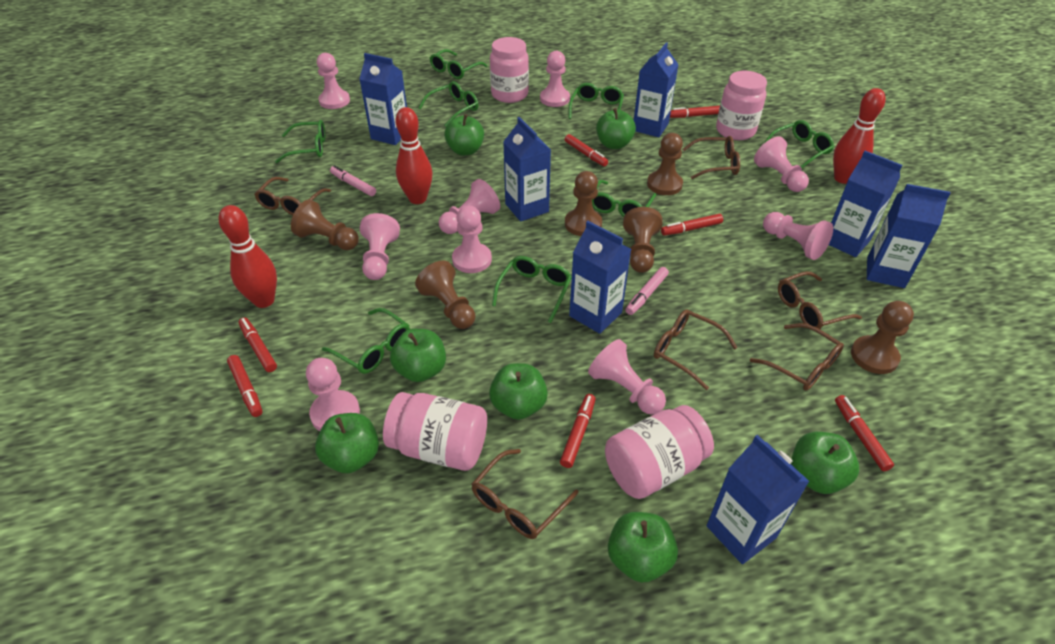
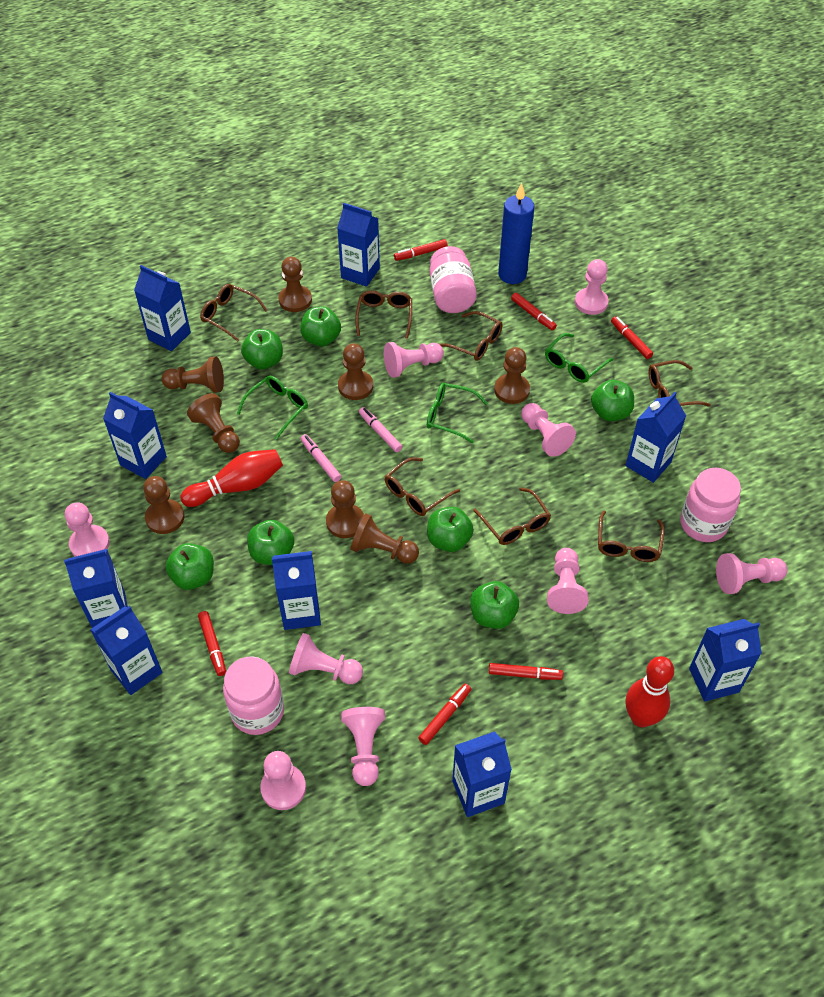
blue candle: 0 -> 1
blue carton: 7 -> 9
brown glasses: 6 -> 7
brown pawn: 6 -> 8
green glasses: 8 -> 3
pink jar: 4 -> 3
red bowling pin: 3 -> 2
red marker: 7 -> 6

